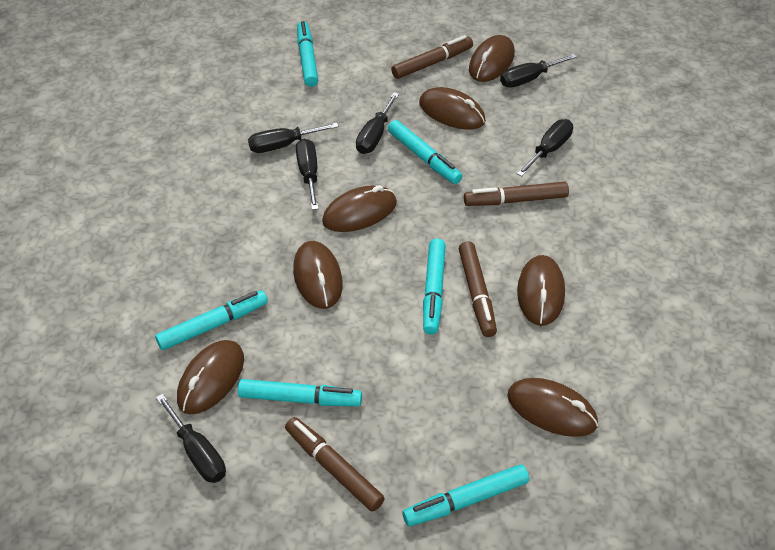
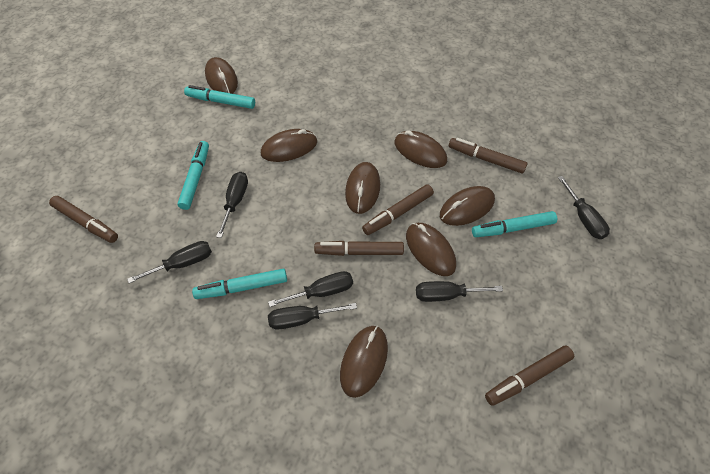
brown marker: 4 -> 5
turquoise marker: 6 -> 4

